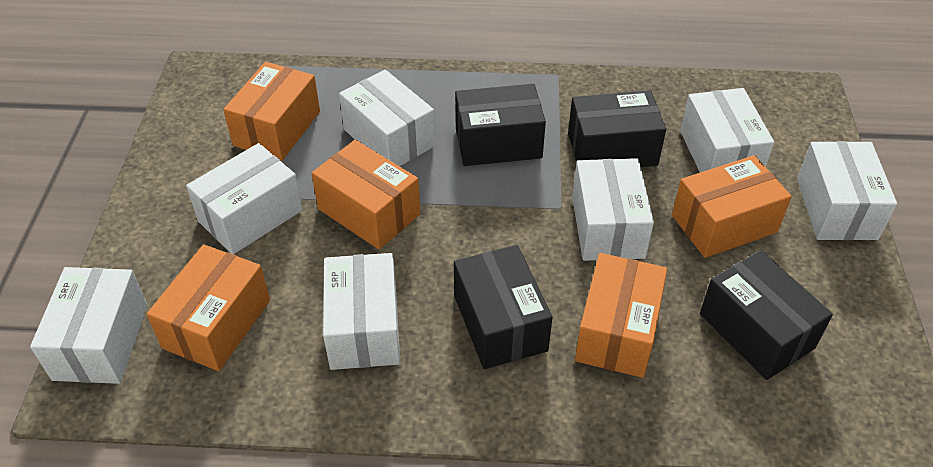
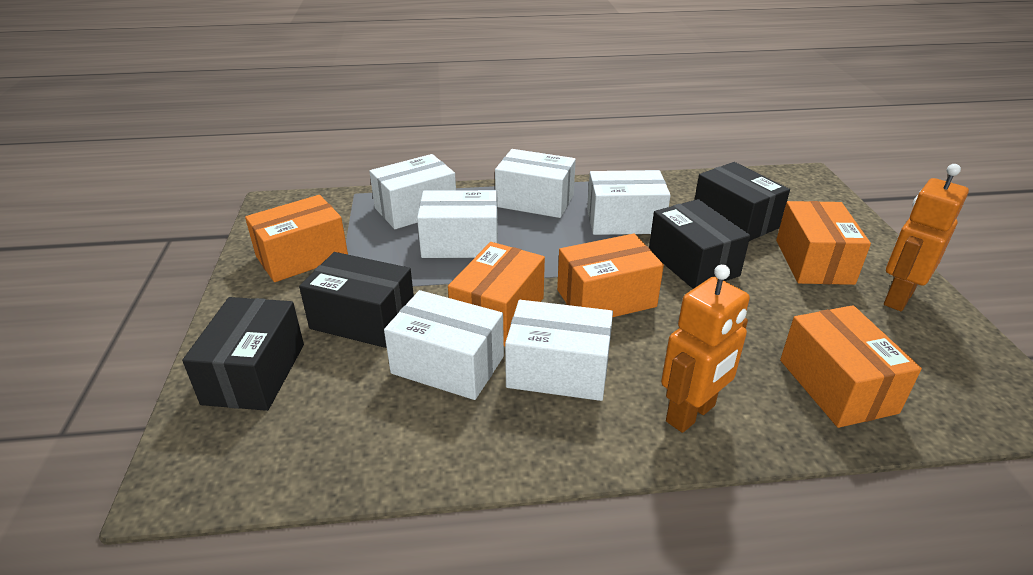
orange robot: 0 -> 2
white box: 7 -> 6

